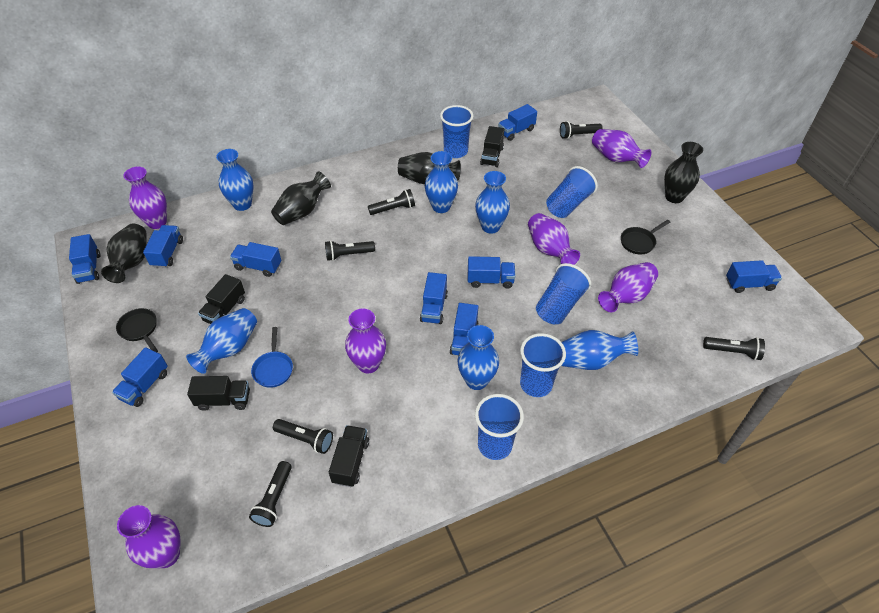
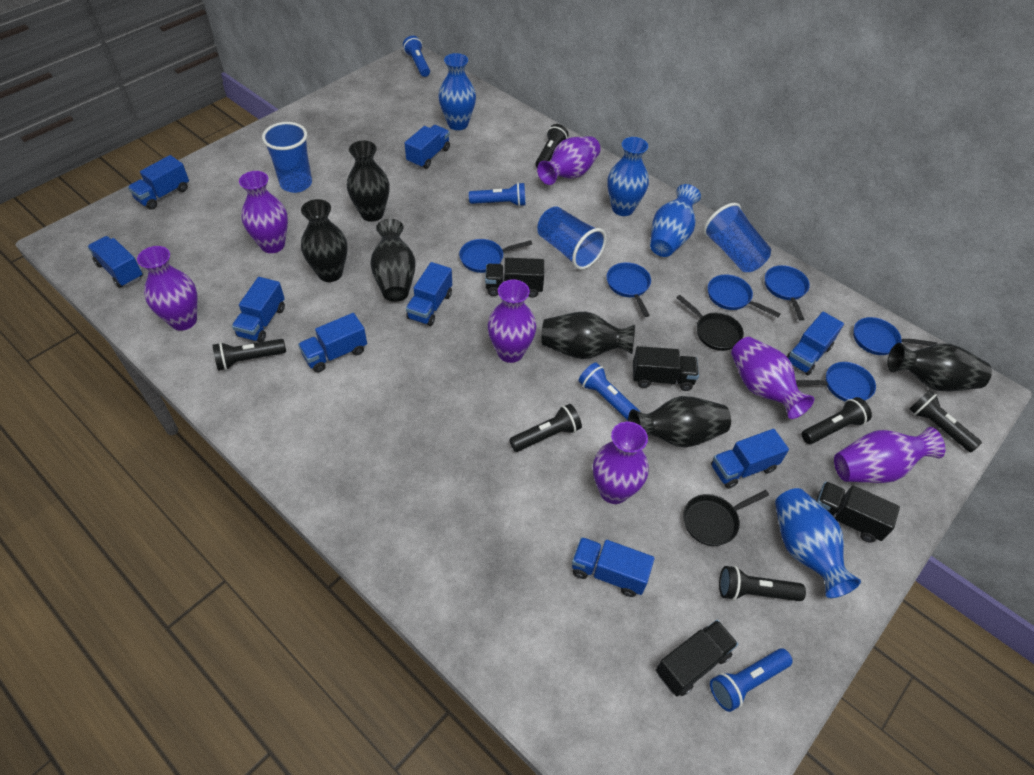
black vase: 4 -> 6
blue cup: 5 -> 3
blue flashlight: 0 -> 4
blue pan: 1 -> 6
blue vase: 6 -> 4
purple vase: 6 -> 7

